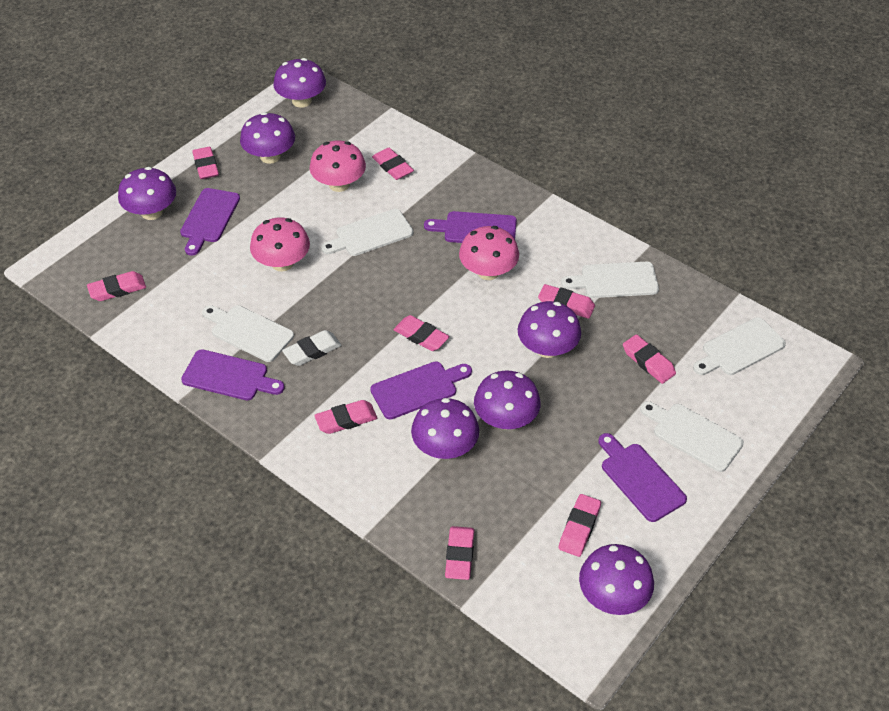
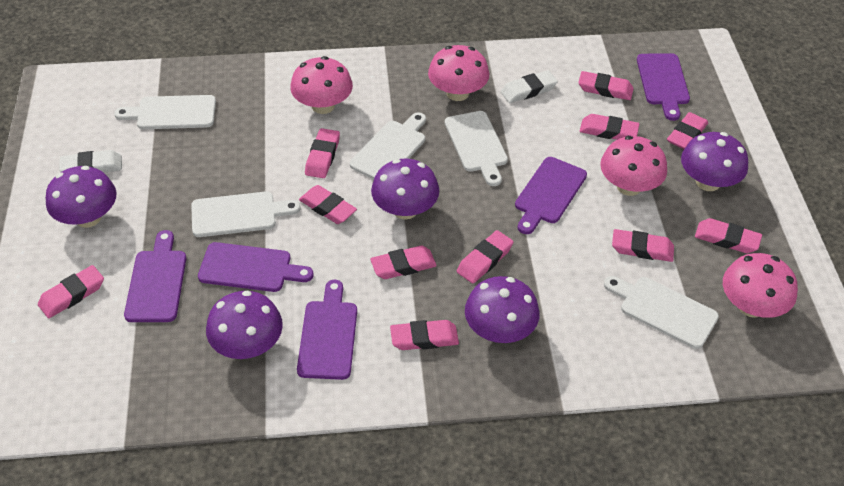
pink eraser: 9 -> 11
pink mushroom: 3 -> 4
purple mushroom: 7 -> 5
white eraser: 1 -> 2

